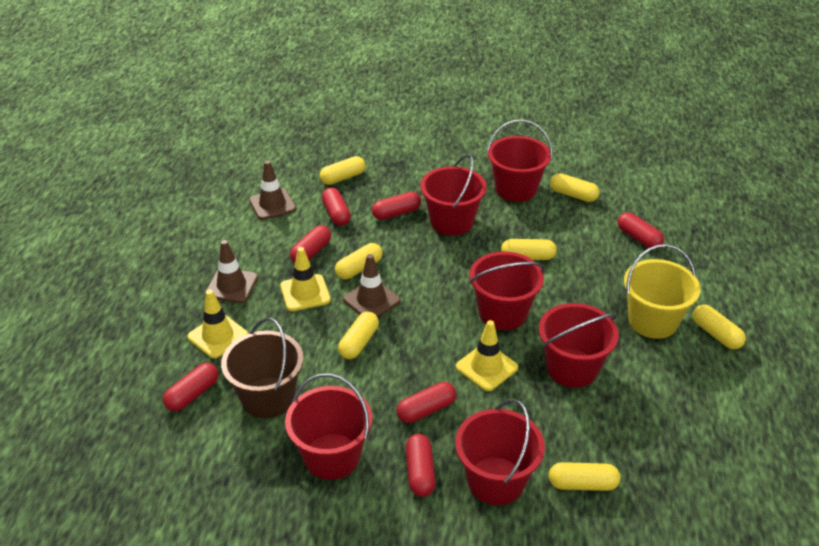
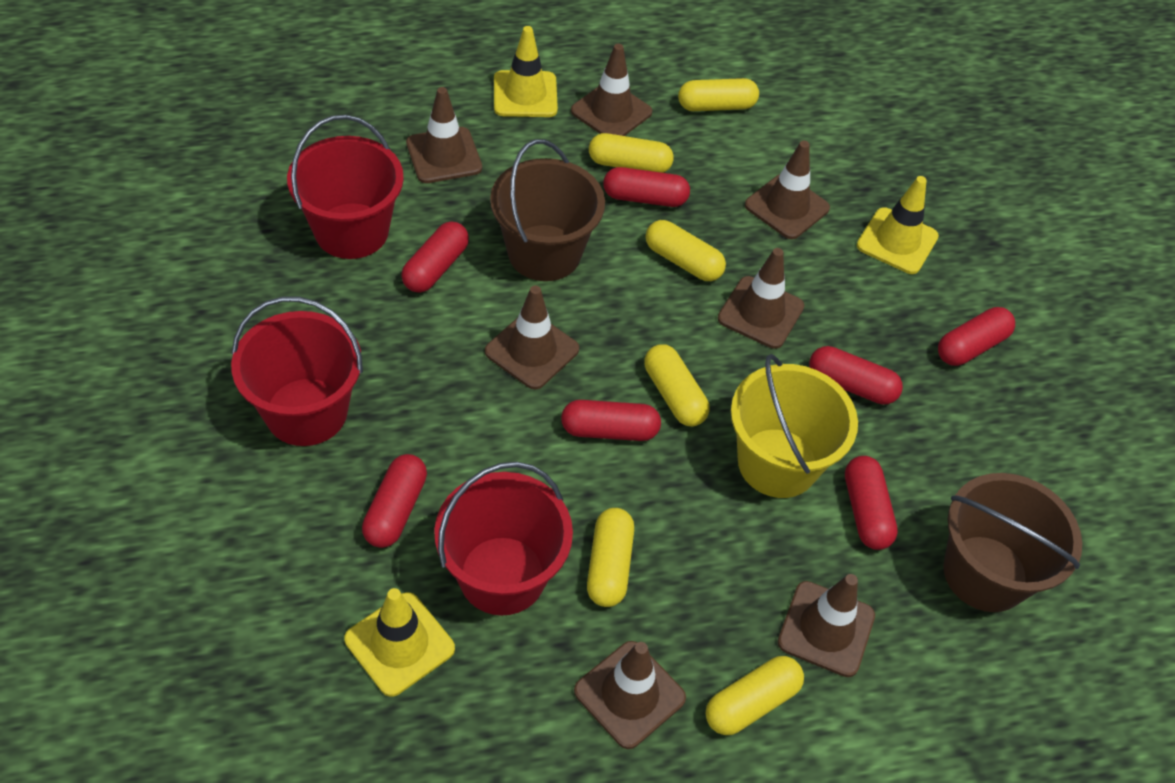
brown bucket: 1 -> 2
brown traffic cone: 3 -> 7
red bucket: 6 -> 3
yellow capsule: 7 -> 6

